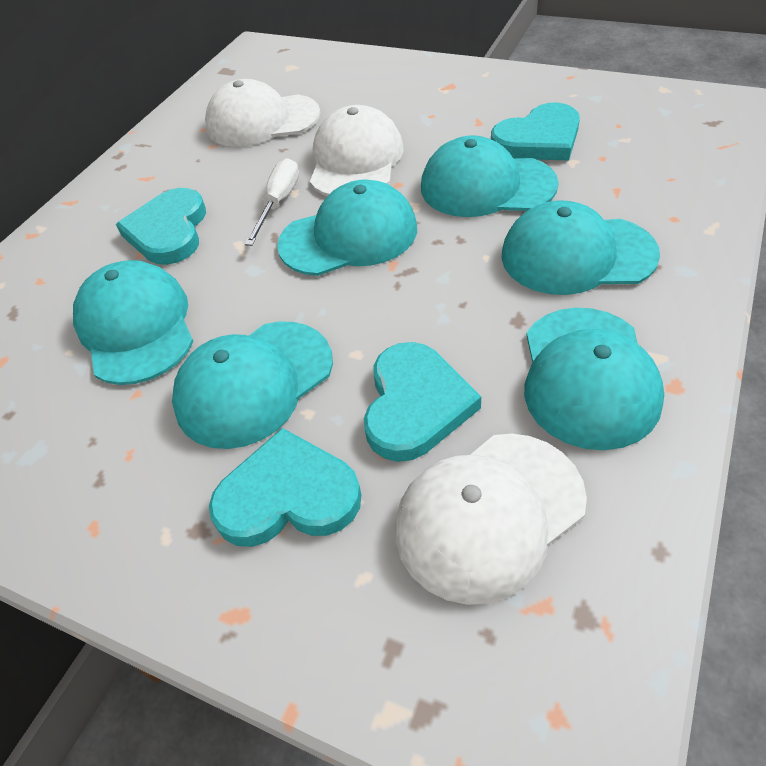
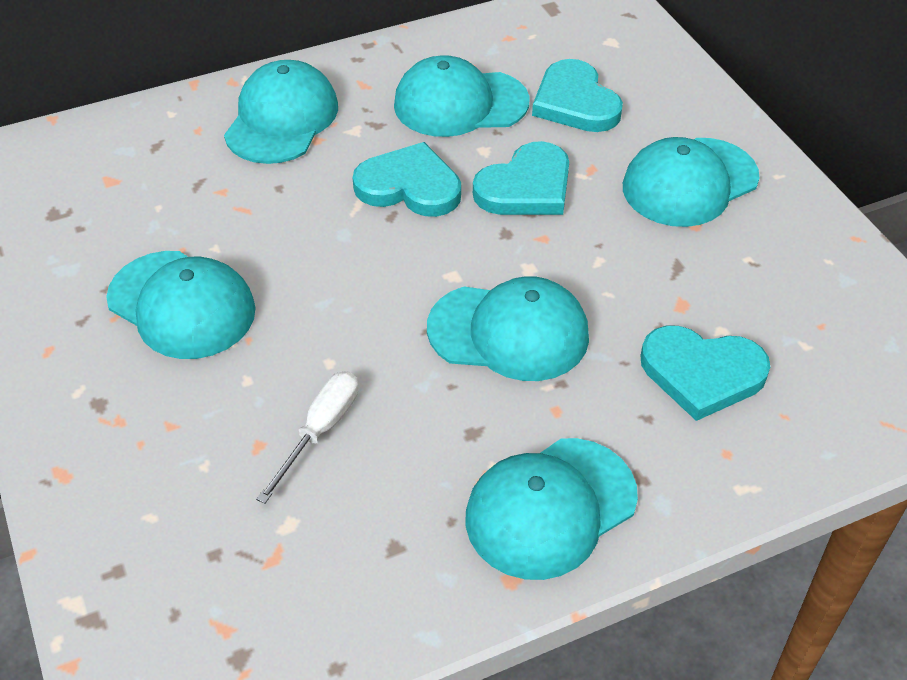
white cap: 3 -> 0

